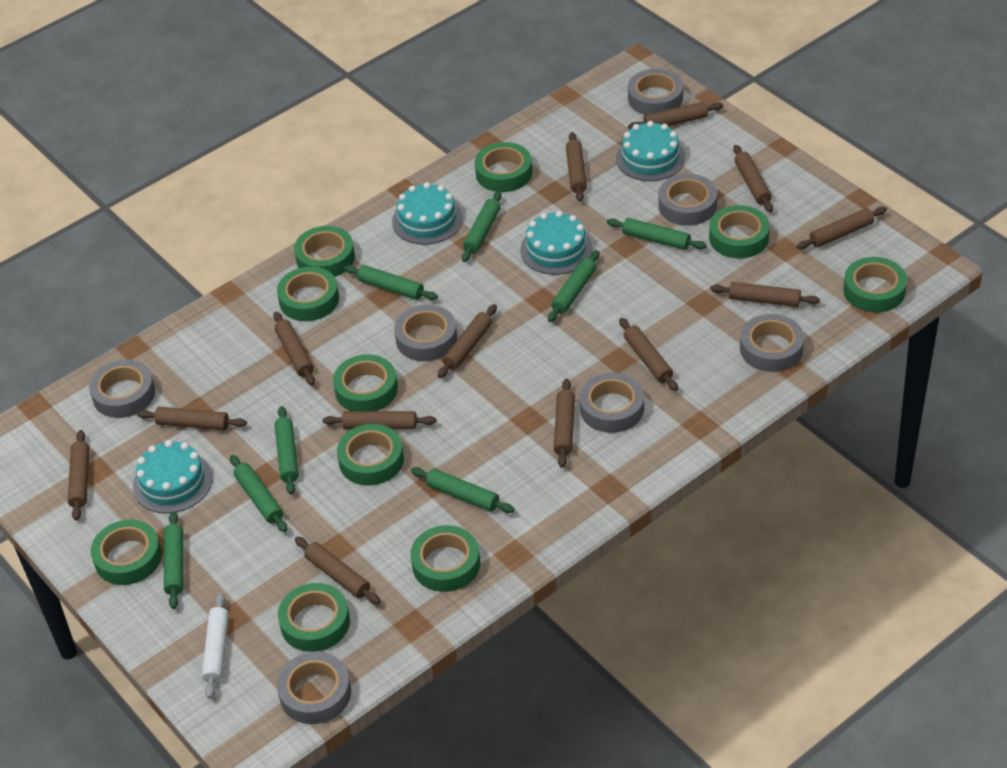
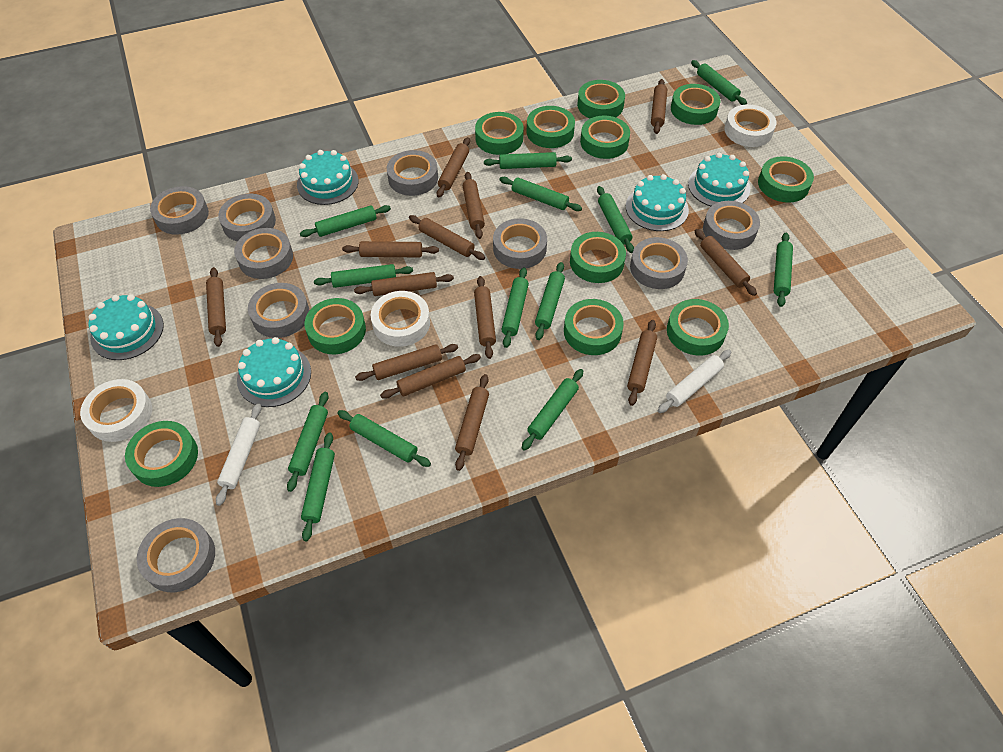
green rolling pin: 8 -> 13
green tape: 10 -> 11
grey tape: 7 -> 9
turquoise cake: 4 -> 5
white rolling pin: 1 -> 2
white tape: 0 -> 3

